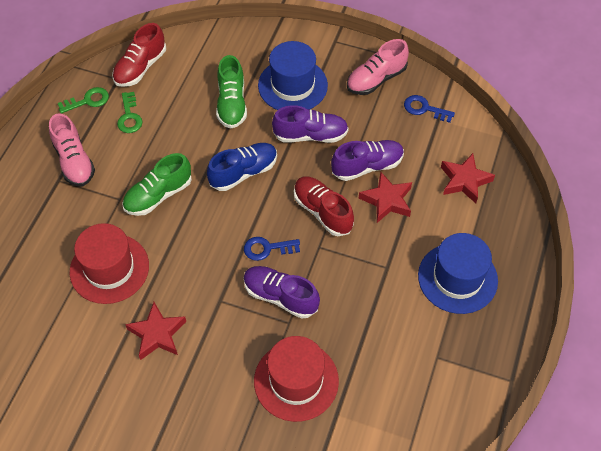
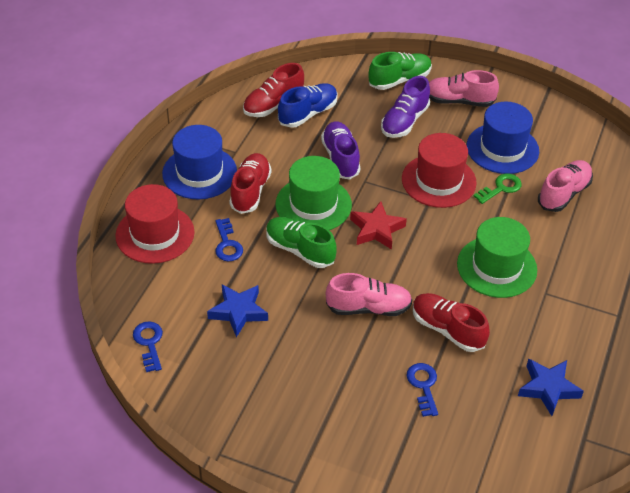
blue key: 2 -> 3
blue star: 0 -> 2
green hat: 0 -> 2
green key: 2 -> 1
pink shoe: 2 -> 3
purple shoe: 3 -> 2
red shoe: 2 -> 3
red star: 3 -> 1

